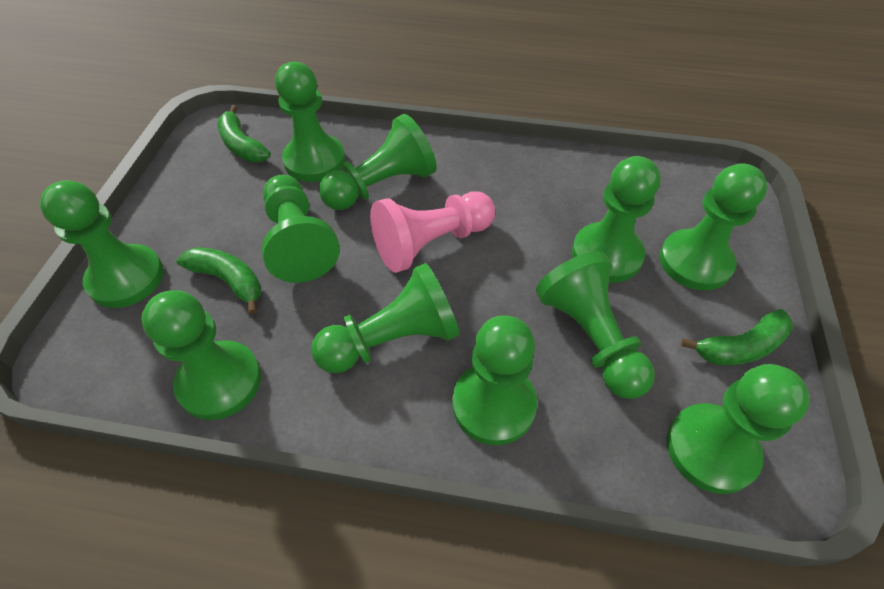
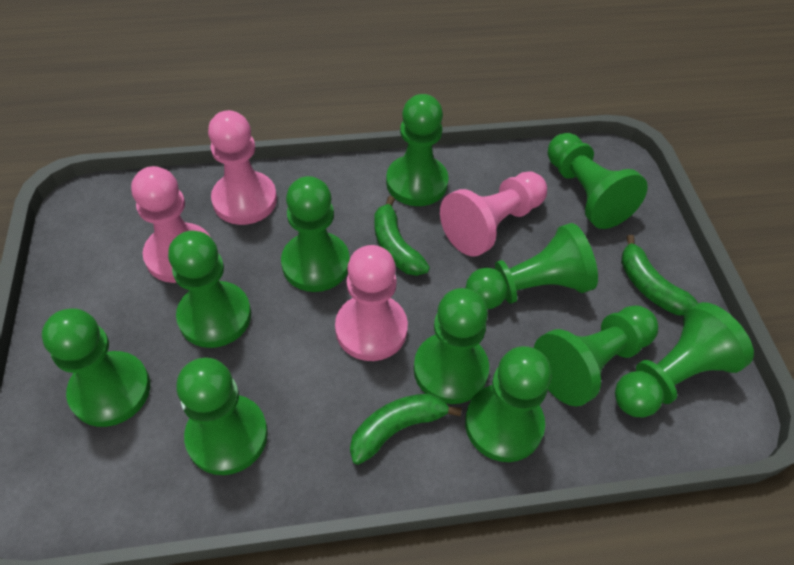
pink pawn: 1 -> 4

